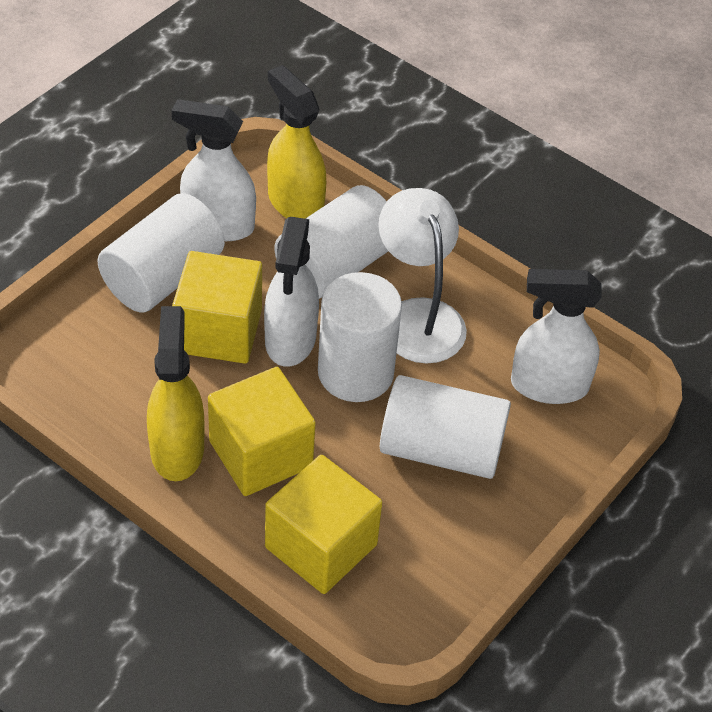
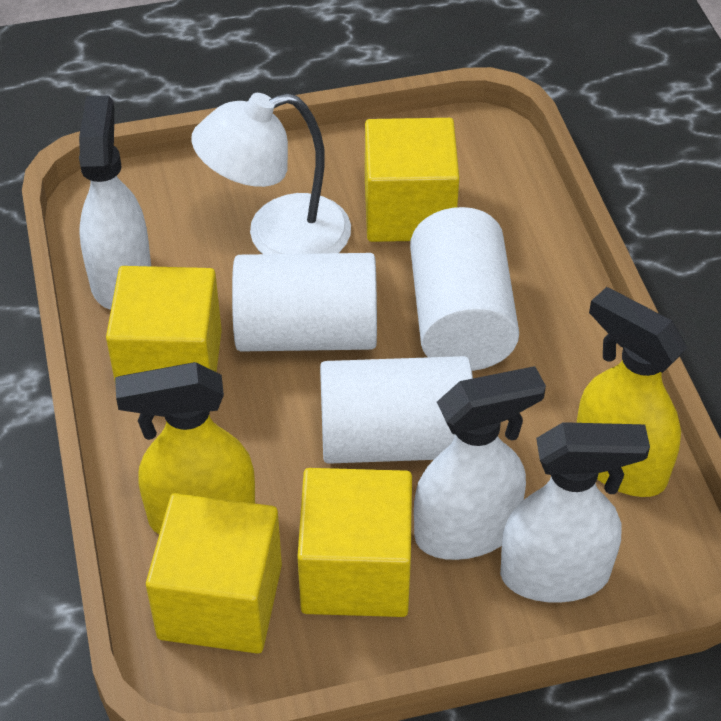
white cylinder: 4 -> 3
yellow cube: 3 -> 4

